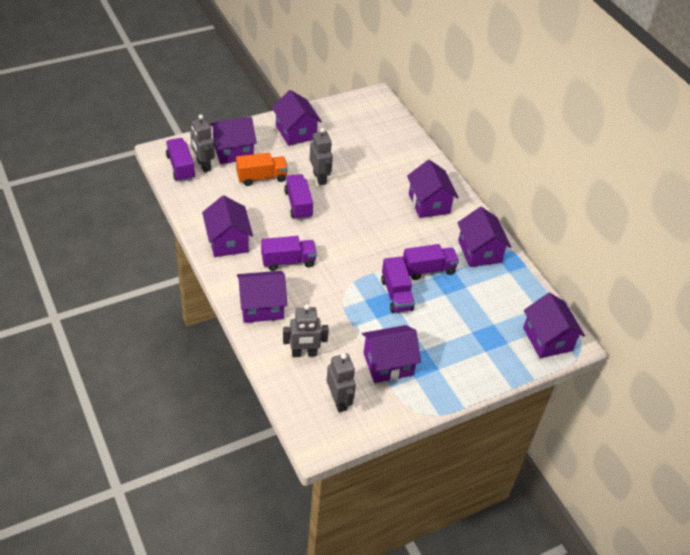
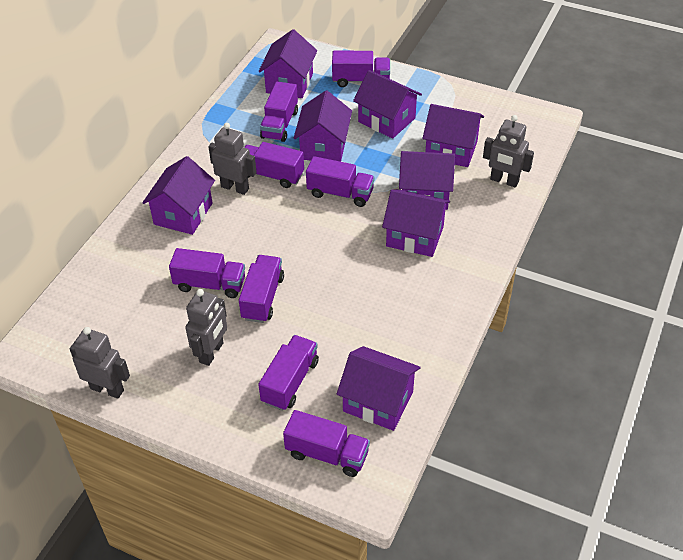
orange truck: 1 -> 0
purple truck: 5 -> 8

